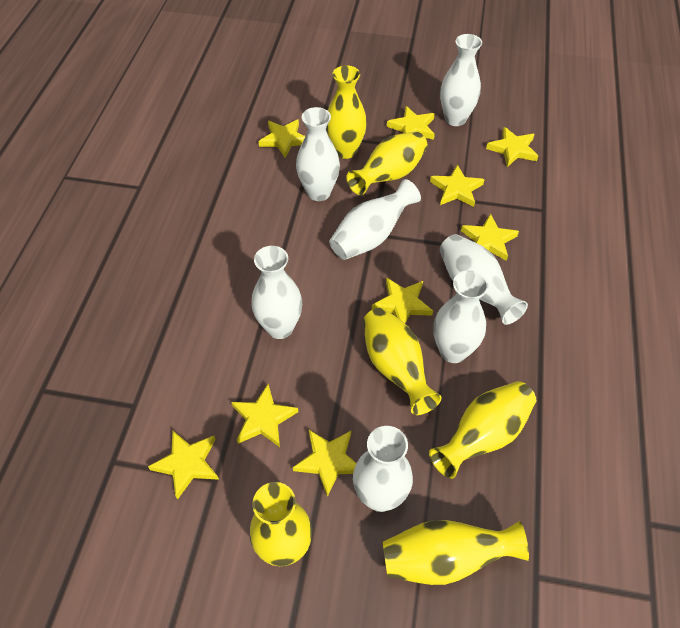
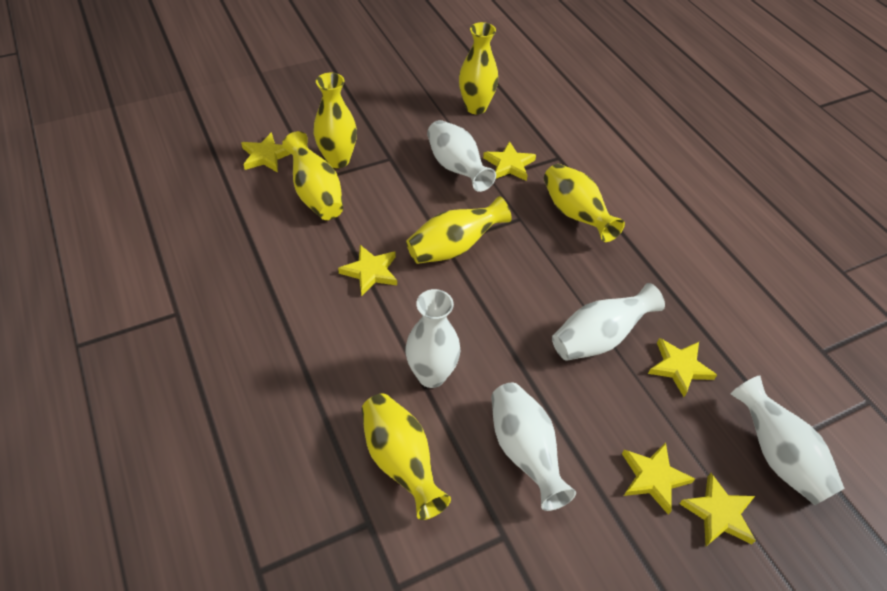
white vase: 7 -> 5
yellow star: 9 -> 6

